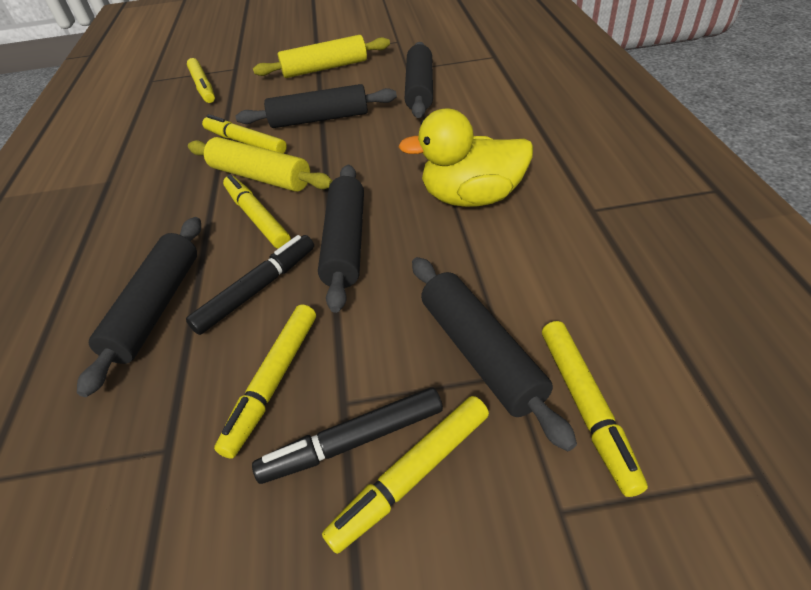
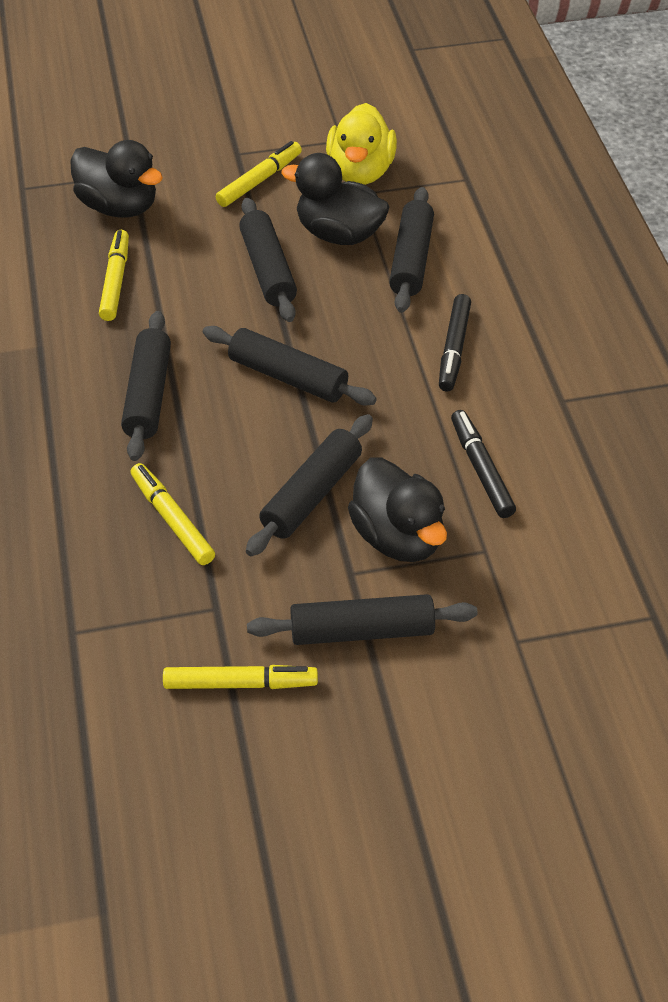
black duck: 0 -> 3
black rolling pin: 5 -> 6
yellow marker: 6 -> 4
yellow rolling pin: 2 -> 0

